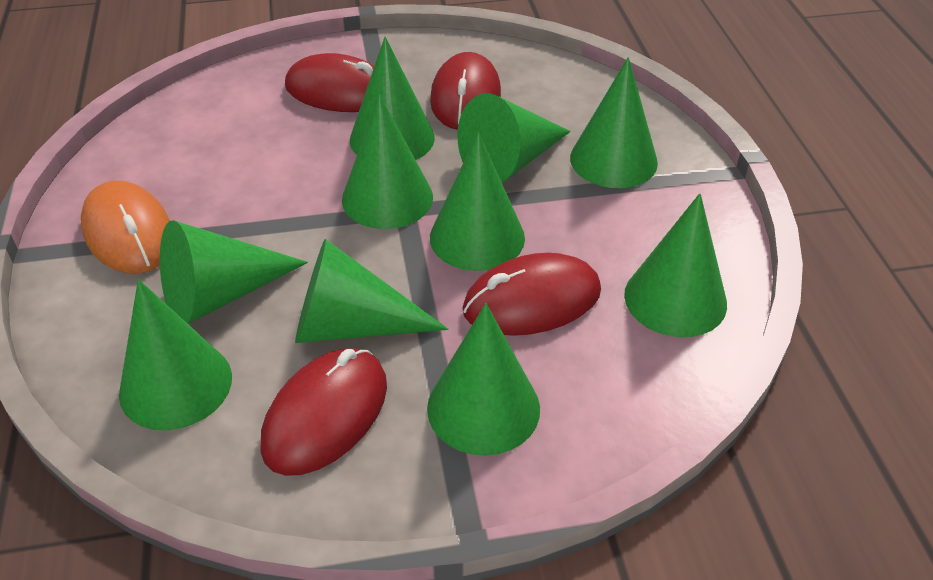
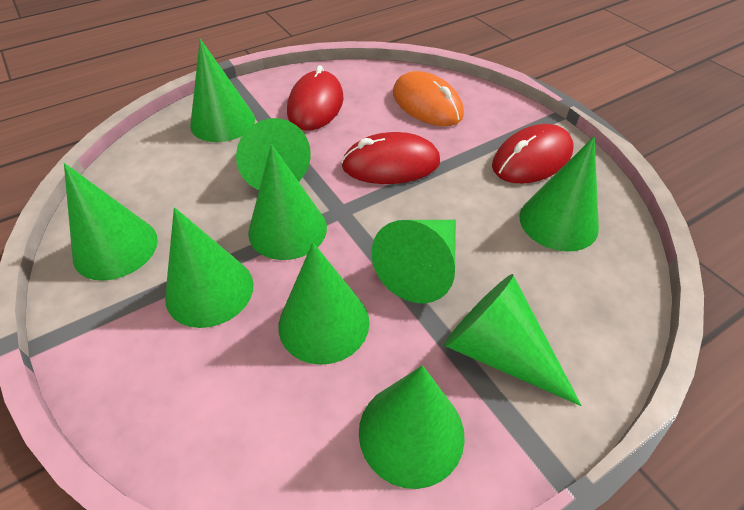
red mouse: 4 -> 3

